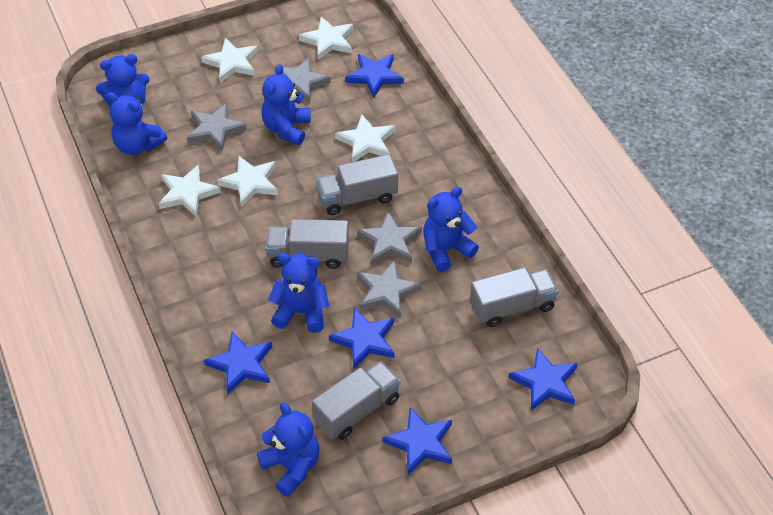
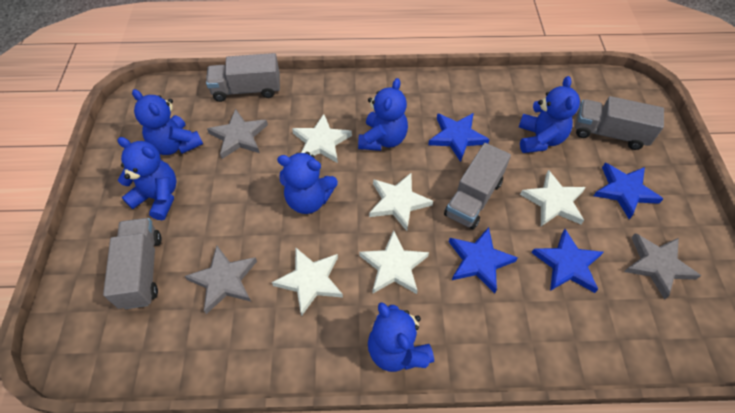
blue star: 5 -> 4
grey star: 4 -> 3

